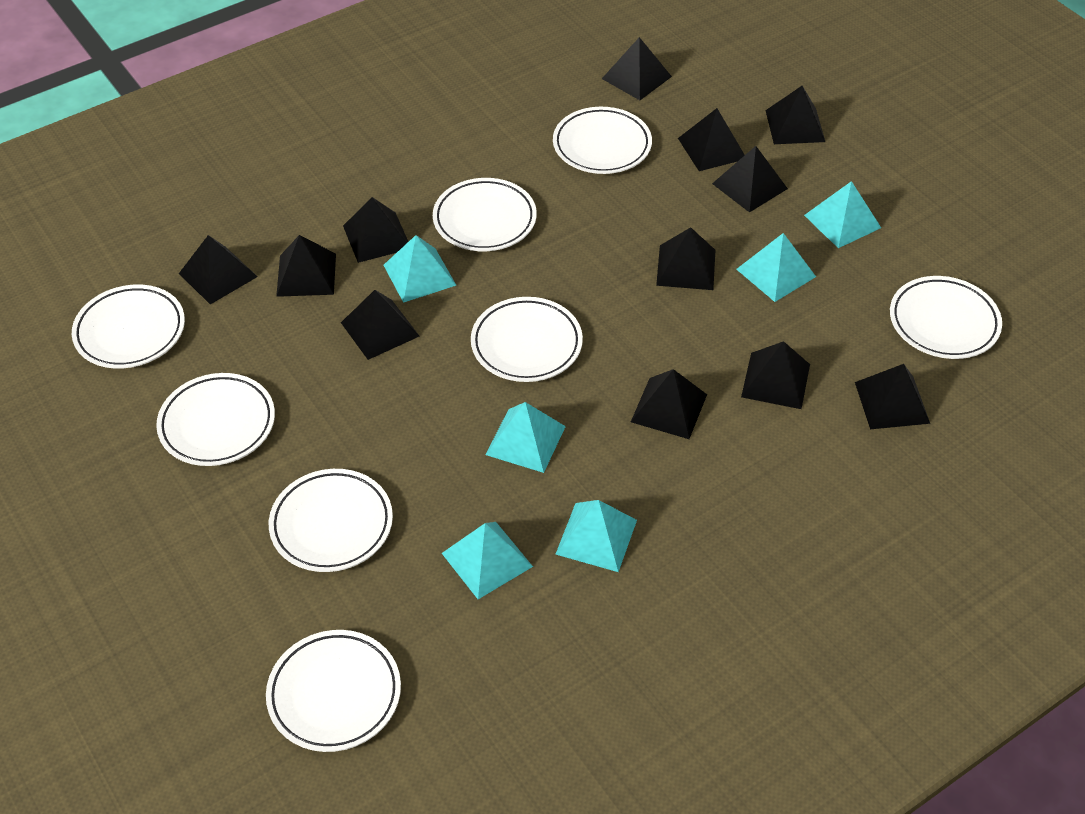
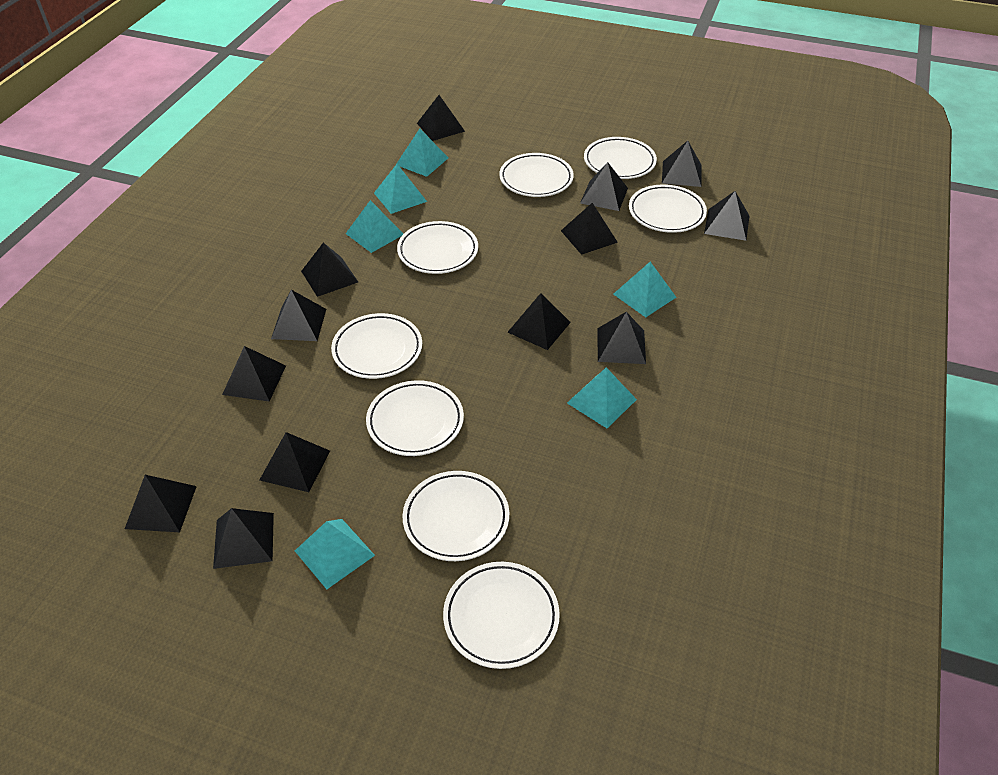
black pyramid: 12 -> 13

